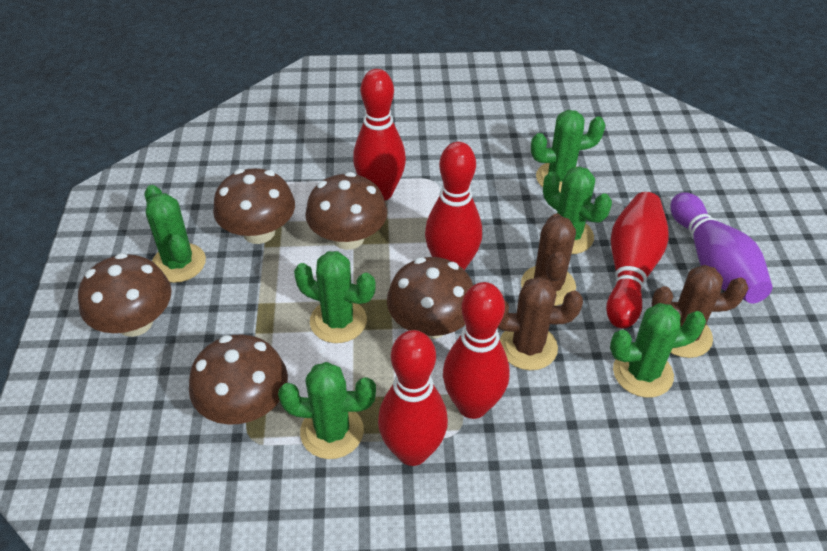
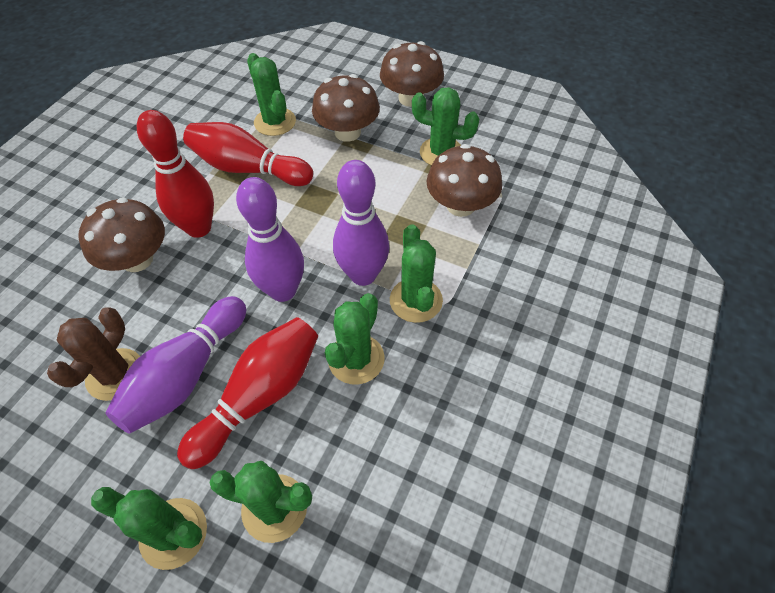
brown cactus: 3 -> 1
brown mushroom: 5 -> 4
purple bowling pin: 1 -> 3
red bowling pin: 5 -> 3

